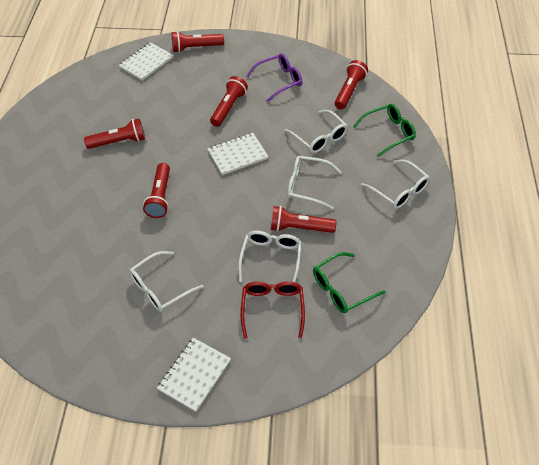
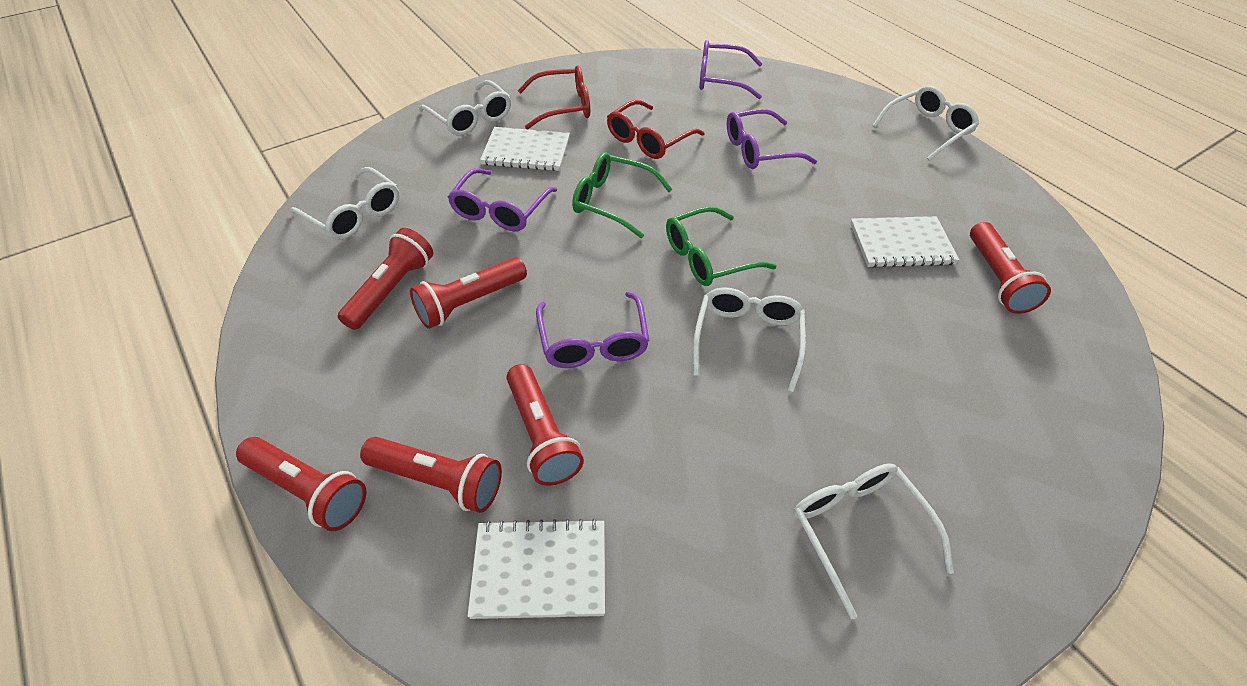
purple glasses: 1 -> 4
red glasses: 1 -> 2

